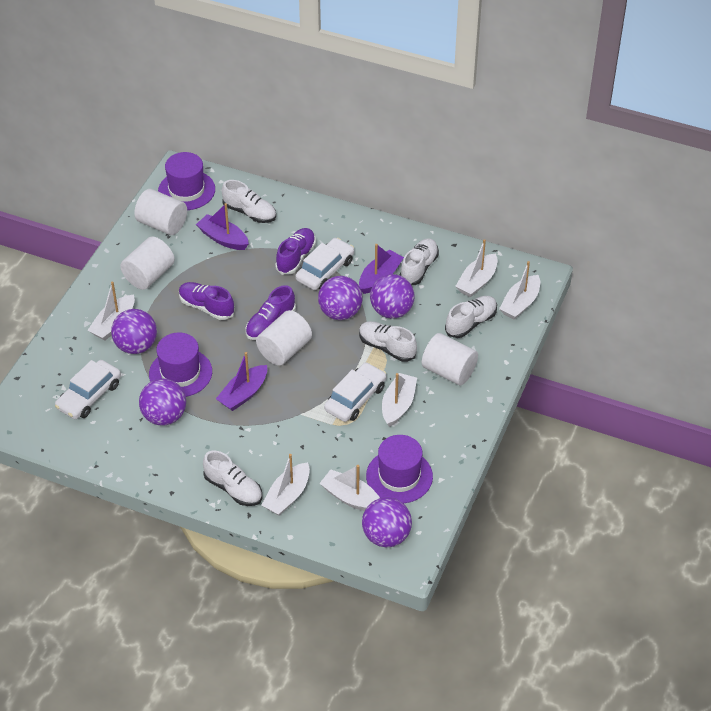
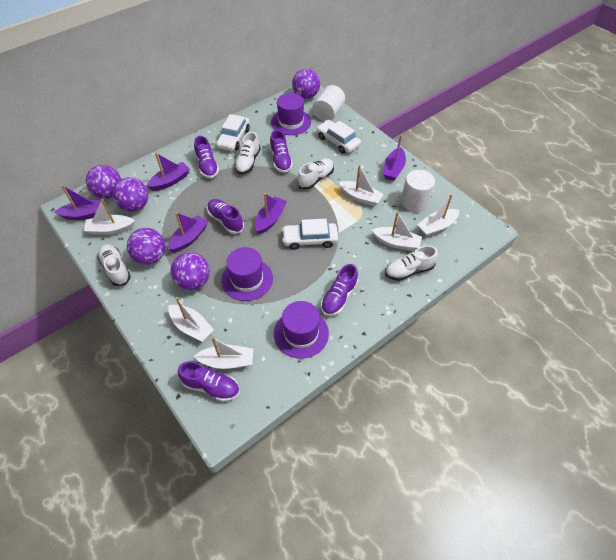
purple boat: 3 -> 5
purple shoe: 3 -> 5
white cylinder: 4 -> 2
white shoe: 5 -> 4

